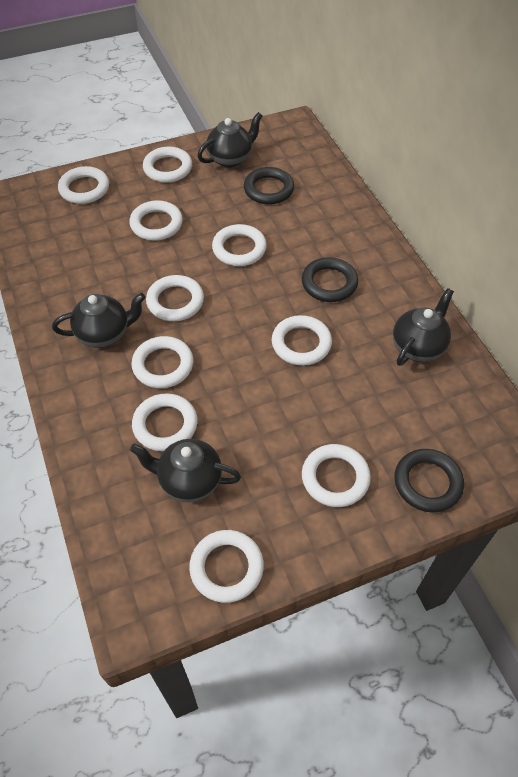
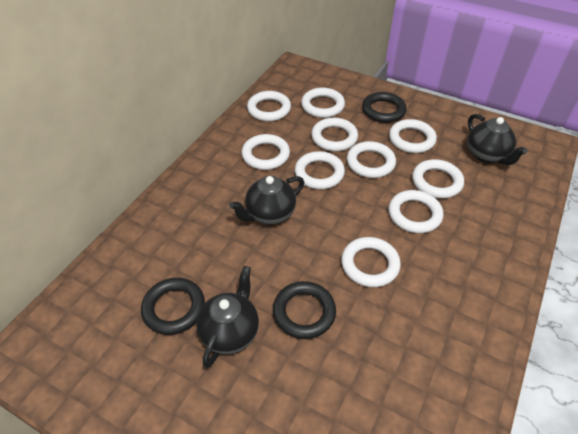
black teapot: 4 -> 3

